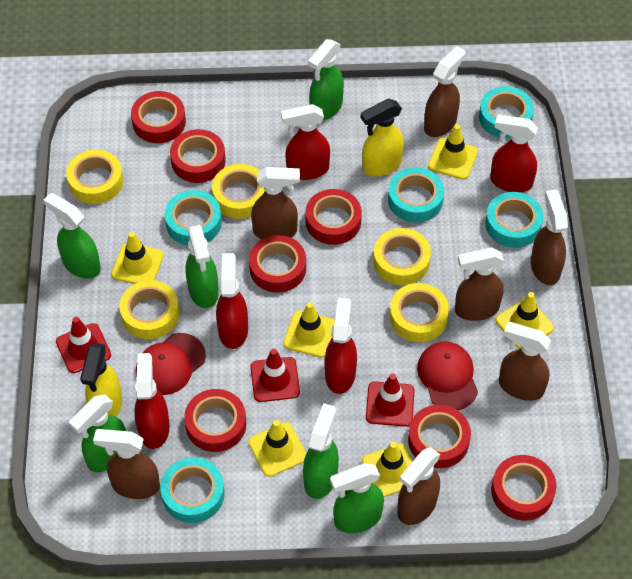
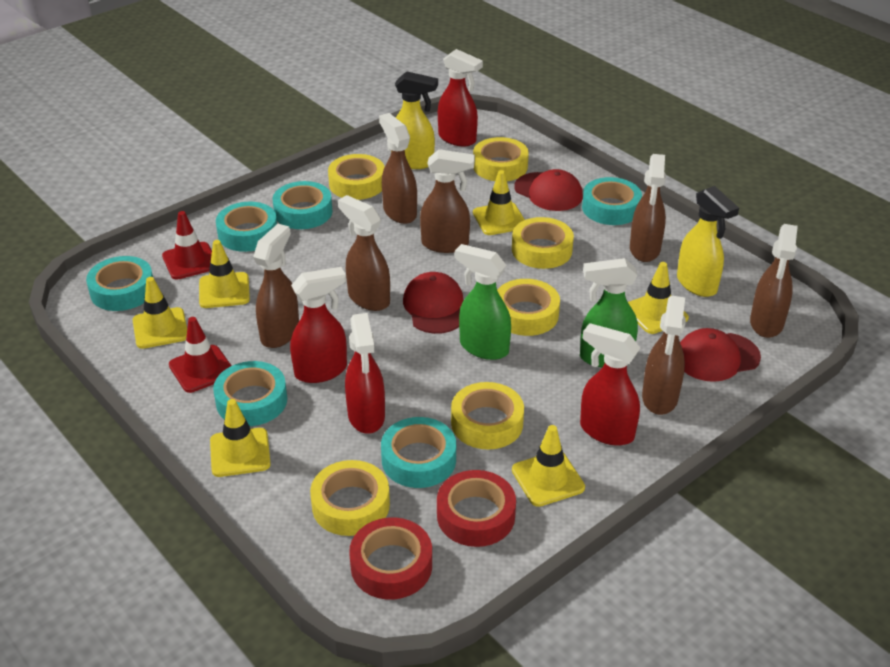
green spray bottle: 6 -> 2
red cap: 2 -> 3
red spray bottle: 5 -> 4
red tape: 7 -> 2
red traffic cone: 3 -> 2
turquoise tape: 5 -> 6
yellow tape: 5 -> 6

